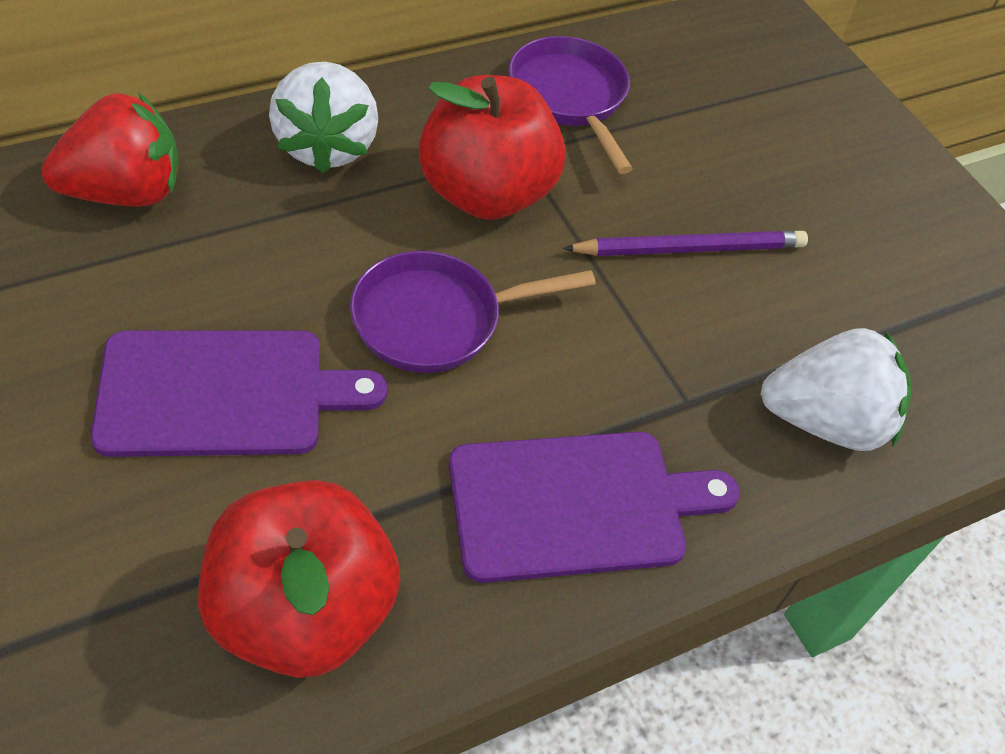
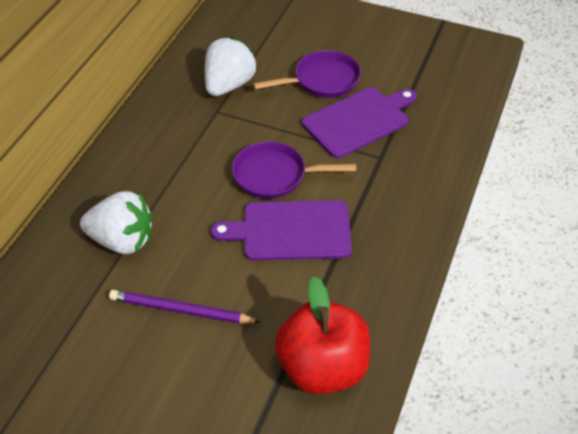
red apple: 2 -> 1
red strawberry: 1 -> 0

